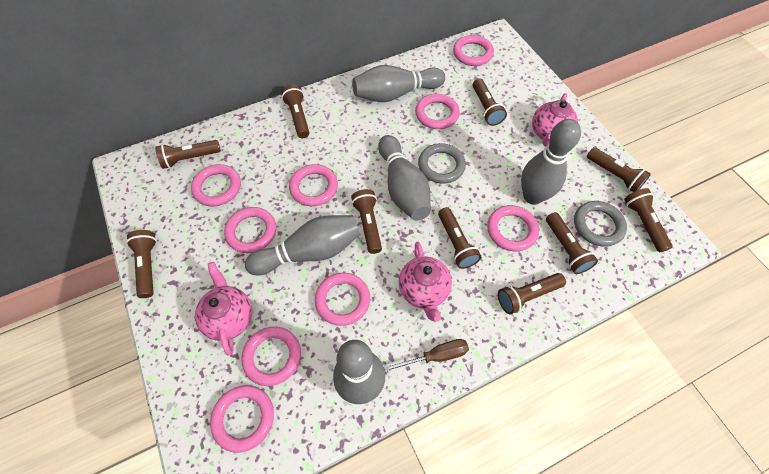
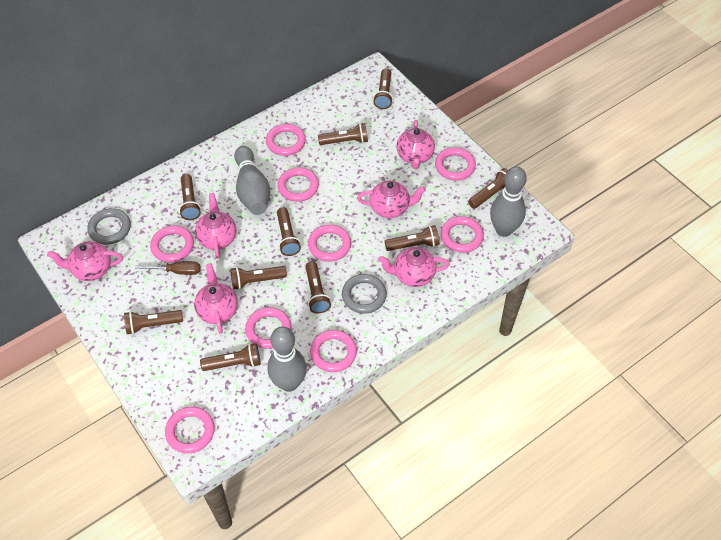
grey bowling pin: 5 -> 3
pink teapot: 3 -> 6

